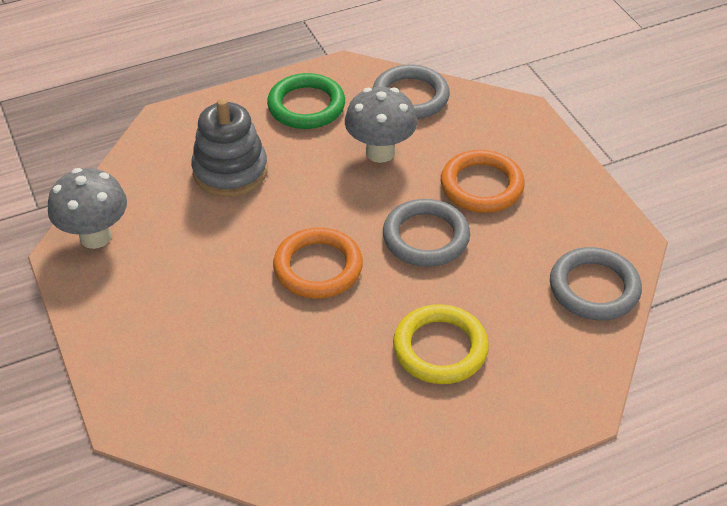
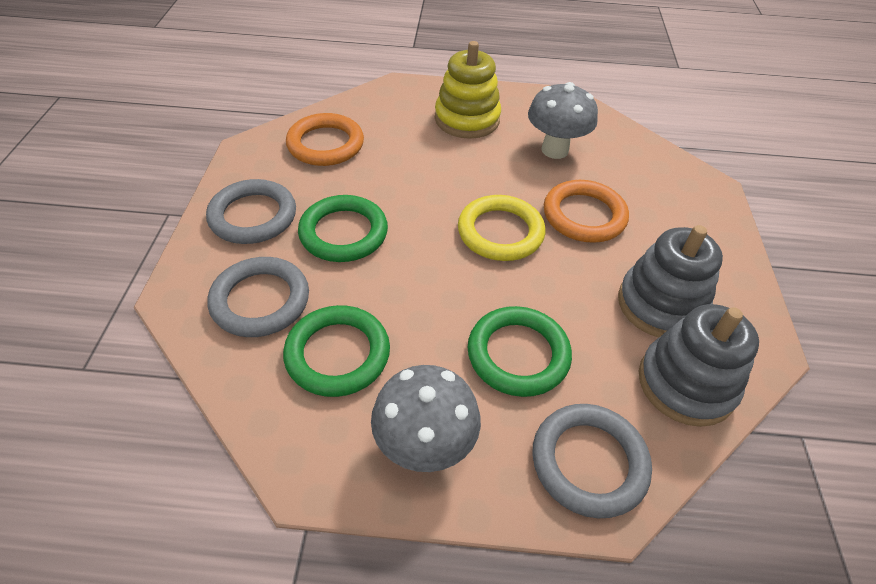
green ring: 1 -> 3
grey stacking toy: 1 -> 2
yellow stacking toy: 0 -> 1

